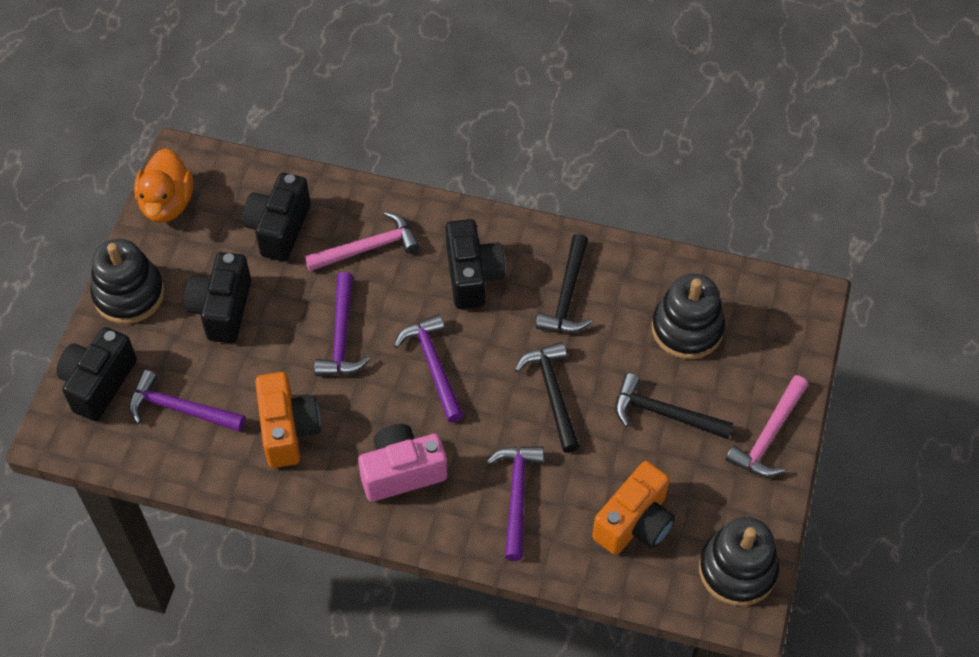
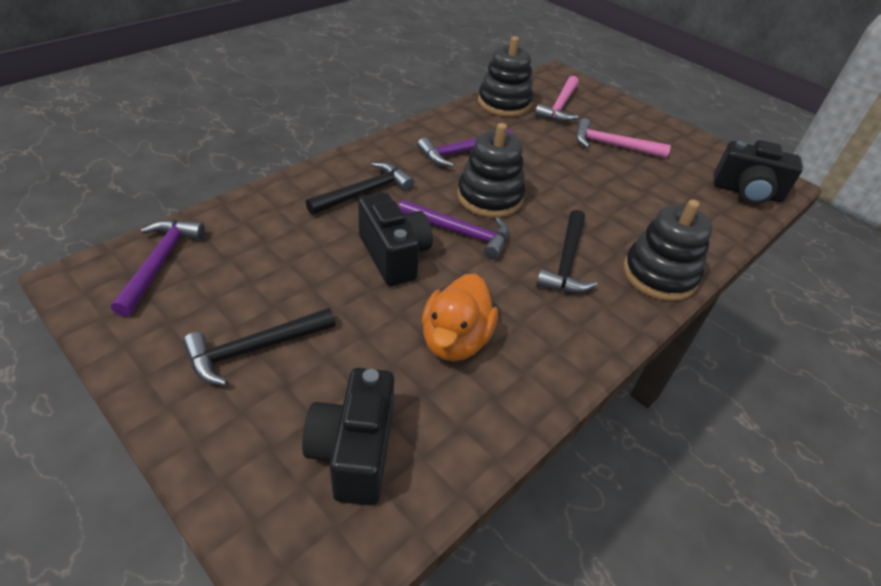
black camera: 4 -> 3
orange camera: 2 -> 0
pink camera: 1 -> 0
purple hammer: 4 -> 3

